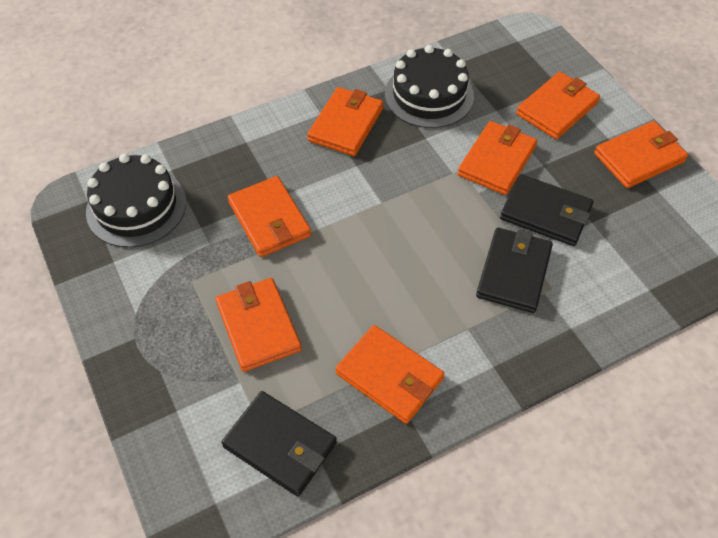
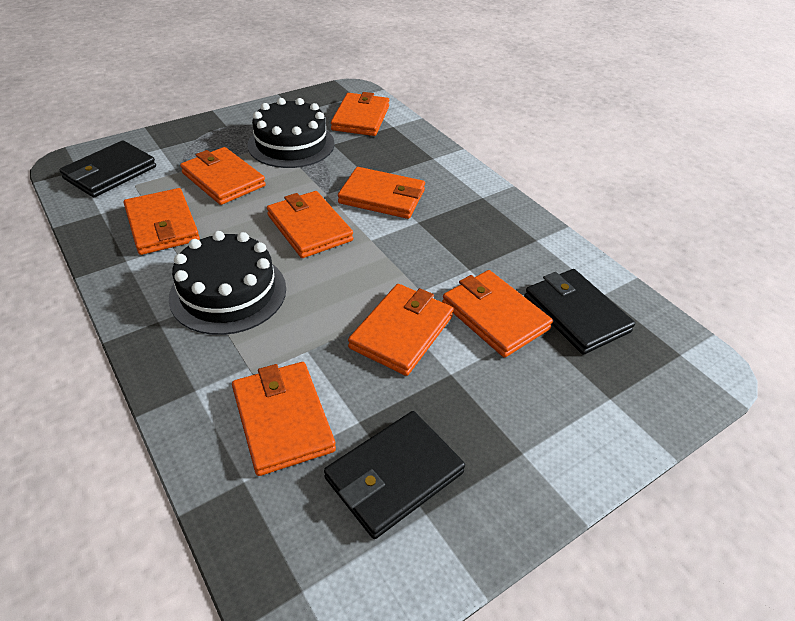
orange wallet: 7 -> 8

